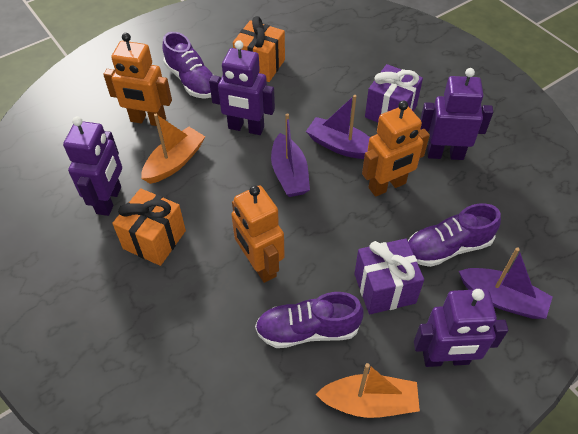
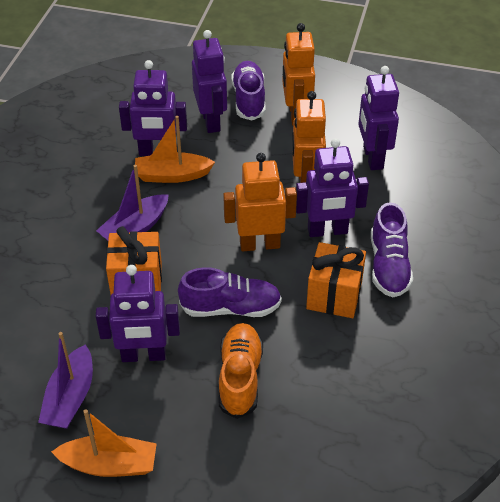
orange shoe: 0 -> 1
purple boat: 3 -> 2
purple gift: 2 -> 0
purple robot: 4 -> 5

